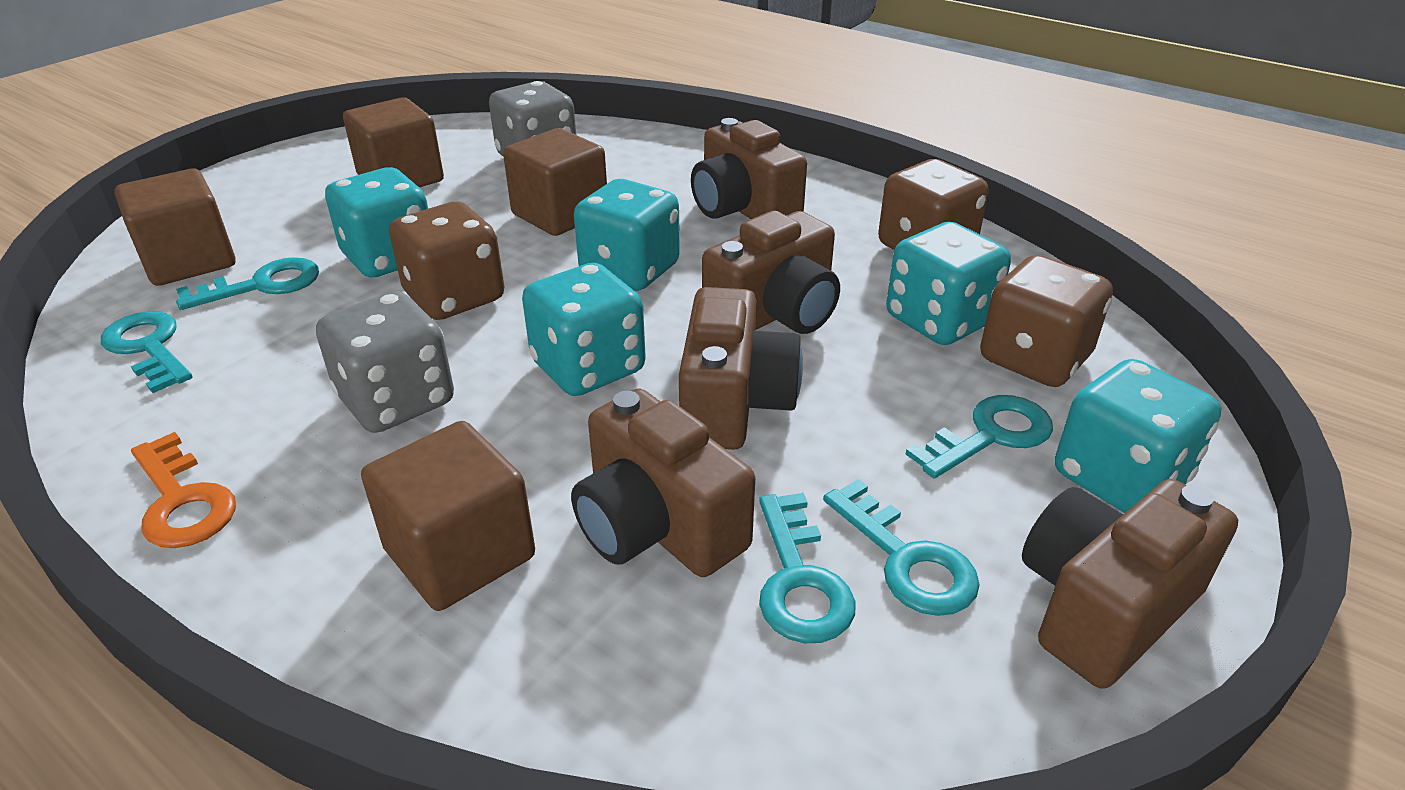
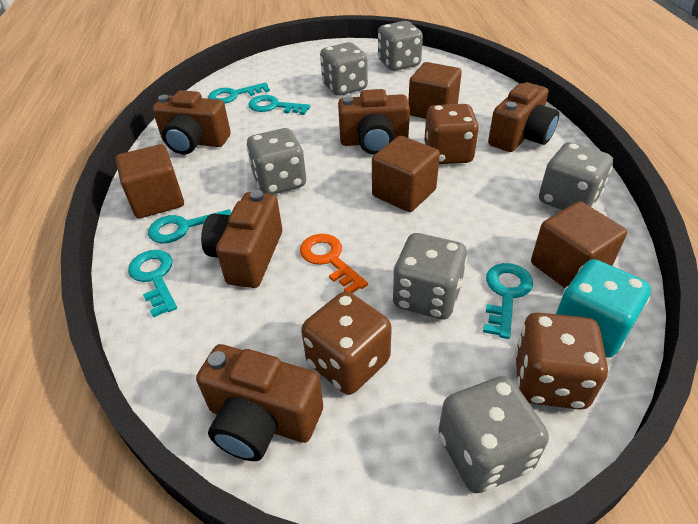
grey dice: 2 -> 6
turquoise dice: 5 -> 1

